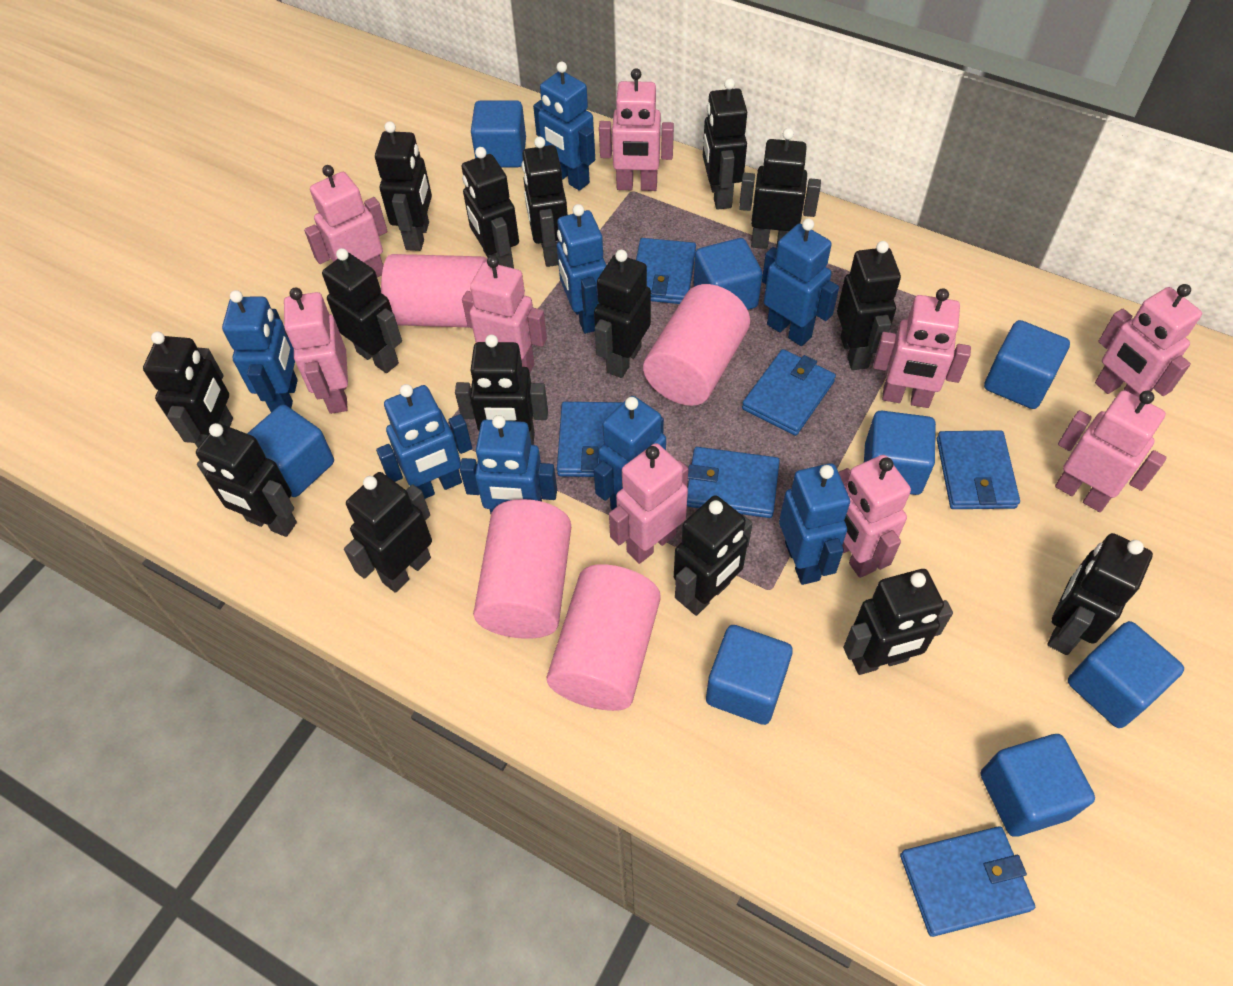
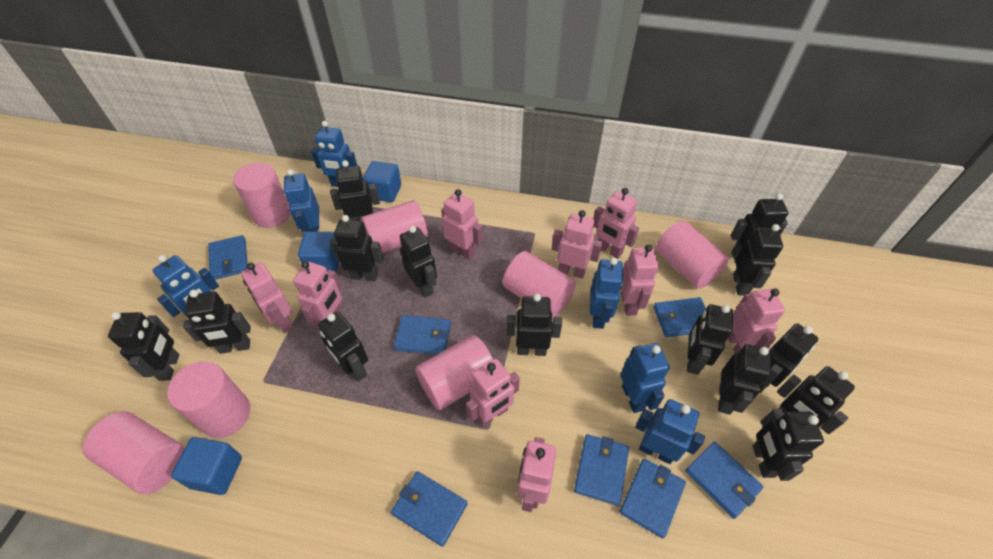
black robot: 15 -> 14
blue cube: 8 -> 3
blue robot: 8 -> 6
blue wallet: 6 -> 7
pink cylinder: 4 -> 7

